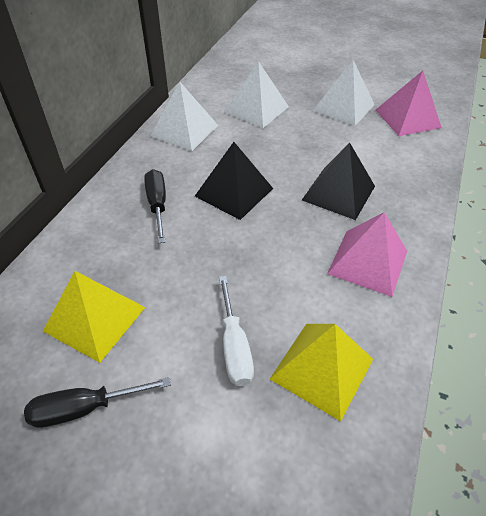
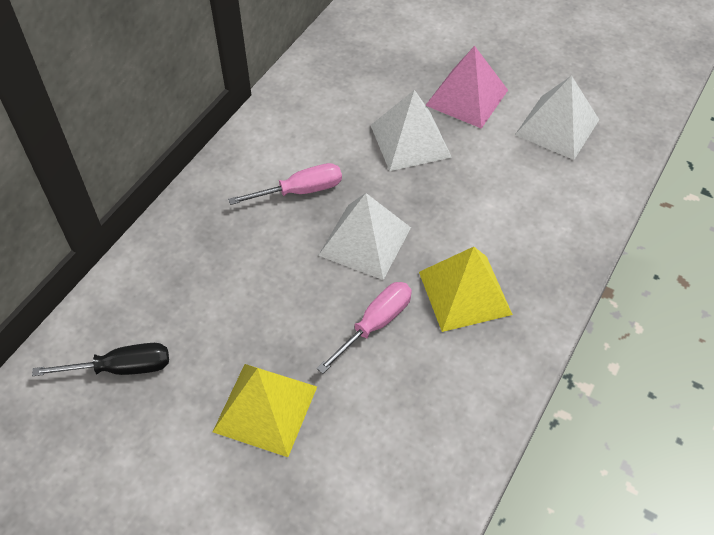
black pyramid: 2 -> 0
black screwdriver: 2 -> 1
pink pyramid: 2 -> 1
pink screwdriver: 0 -> 2
white screwdriver: 1 -> 0

